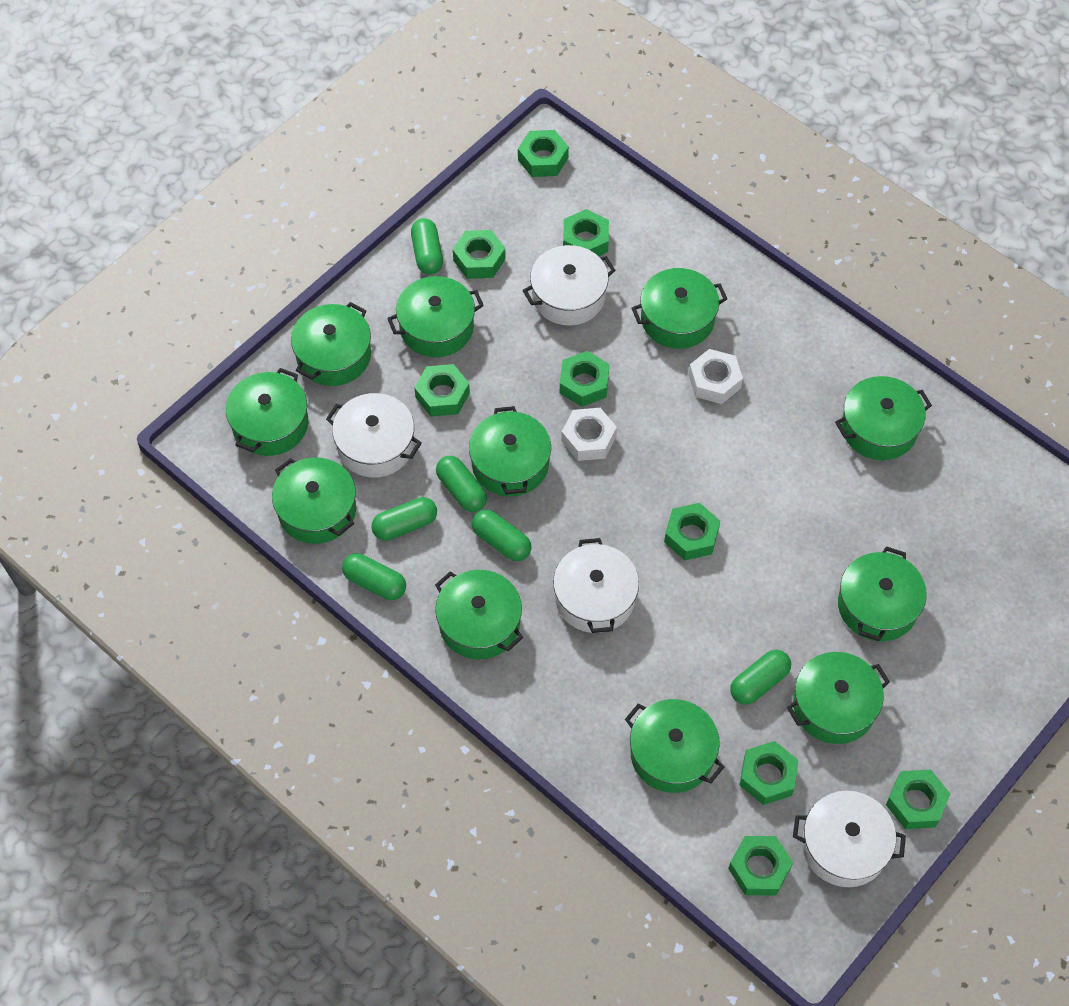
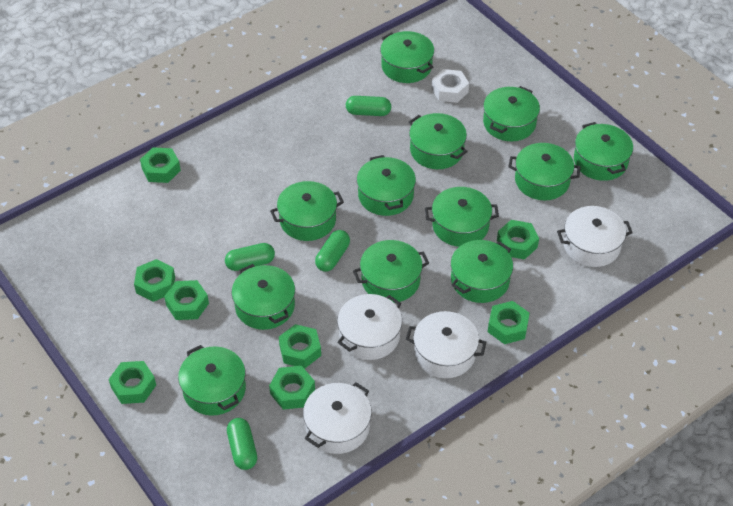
green capsule: 6 -> 4
green nut: 9 -> 8
green pot: 11 -> 12
white nut: 2 -> 1

